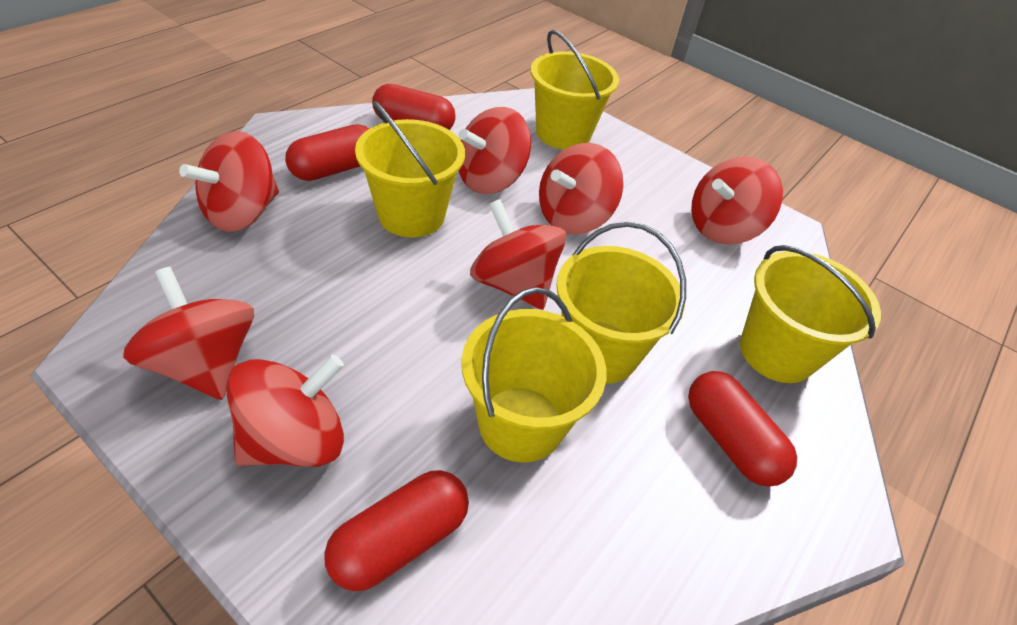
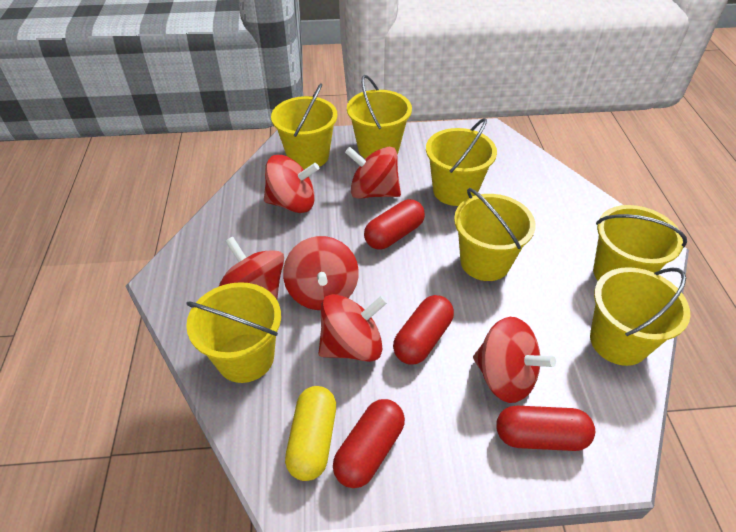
red spinning top: 7 -> 6
yellow bucket: 5 -> 7
yellow capsule: 0 -> 1

